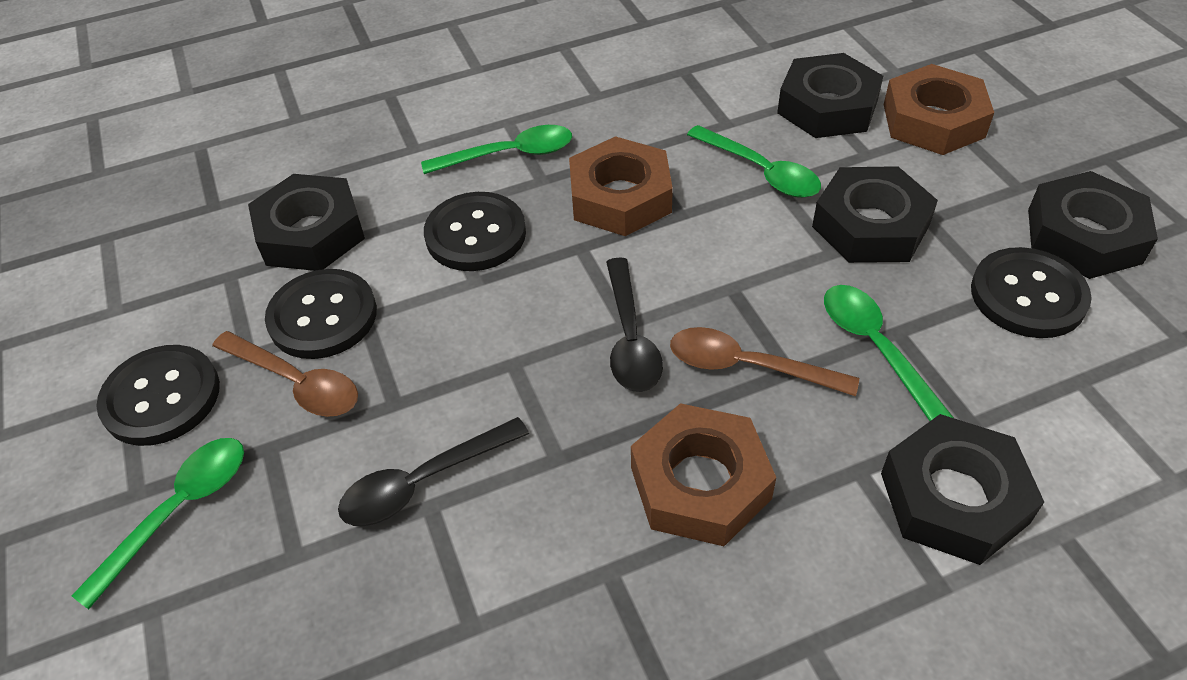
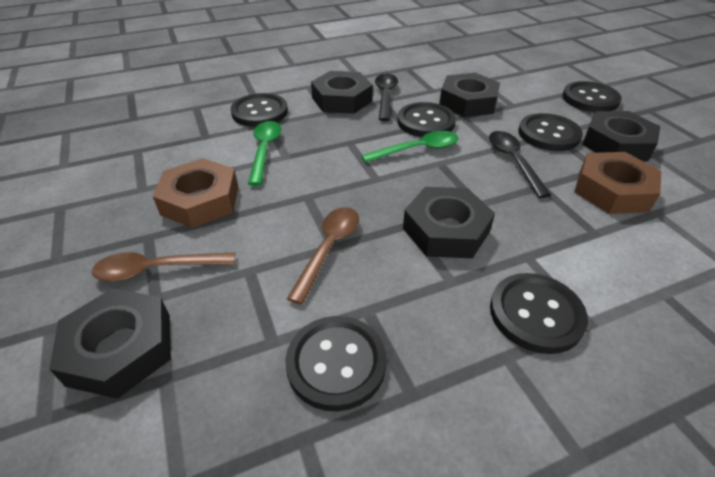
black button: 4 -> 6
brown nut: 3 -> 2
green spoon: 4 -> 2

